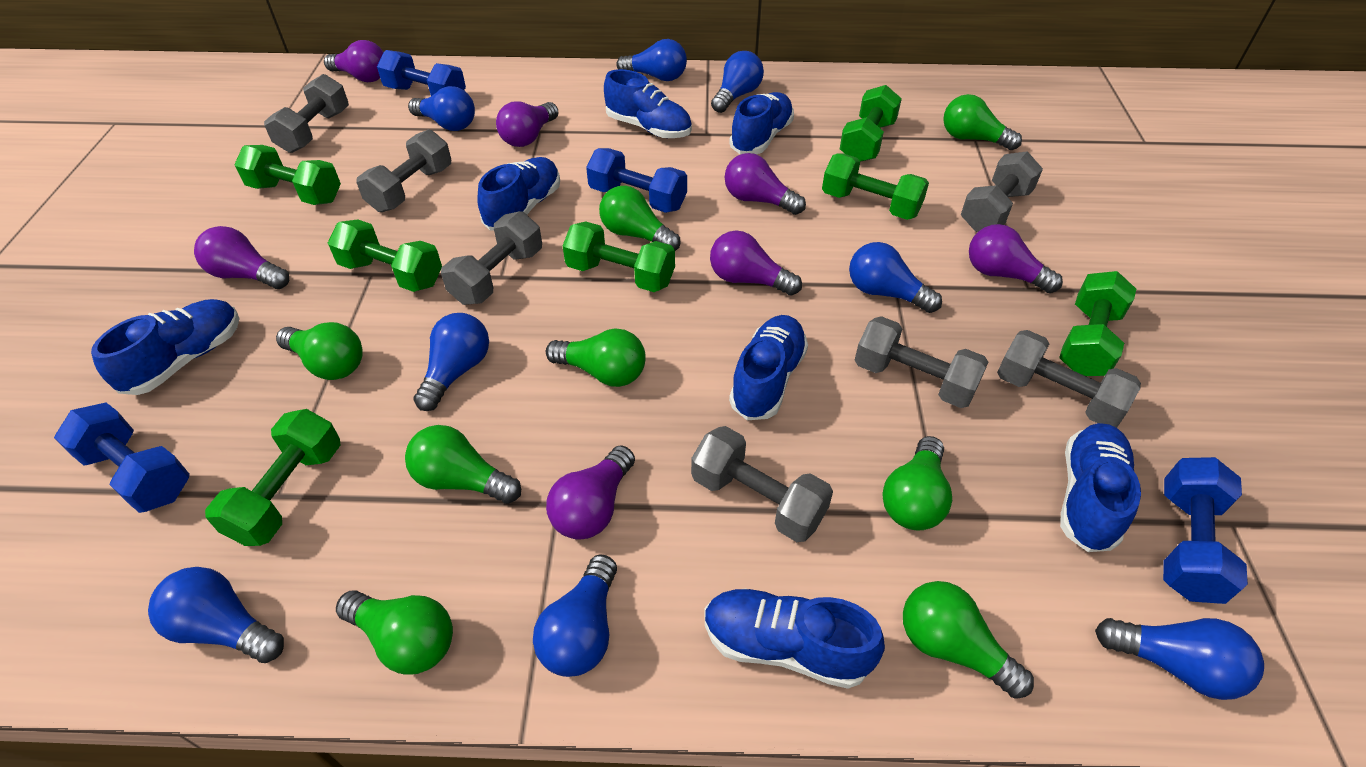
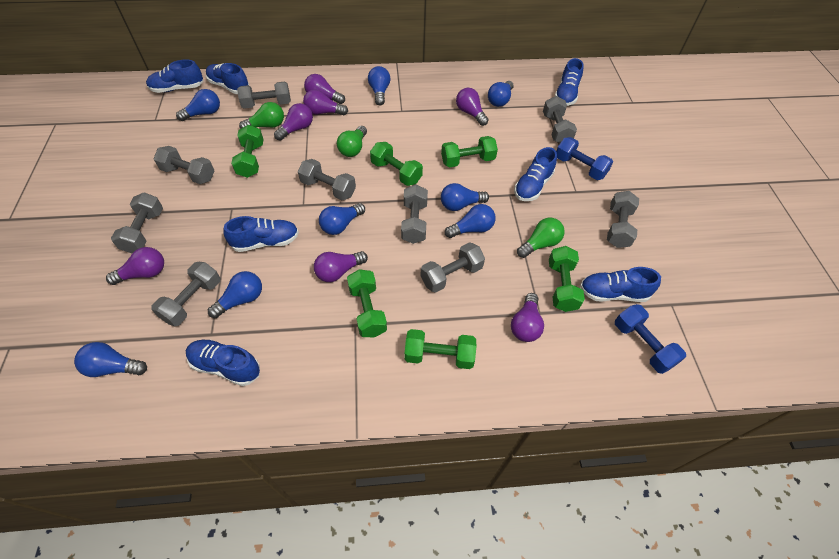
blue dumbbell: 4 -> 2
green dumbbell: 7 -> 6
green light bulb: 8 -> 3
grey dumbbell: 7 -> 9

